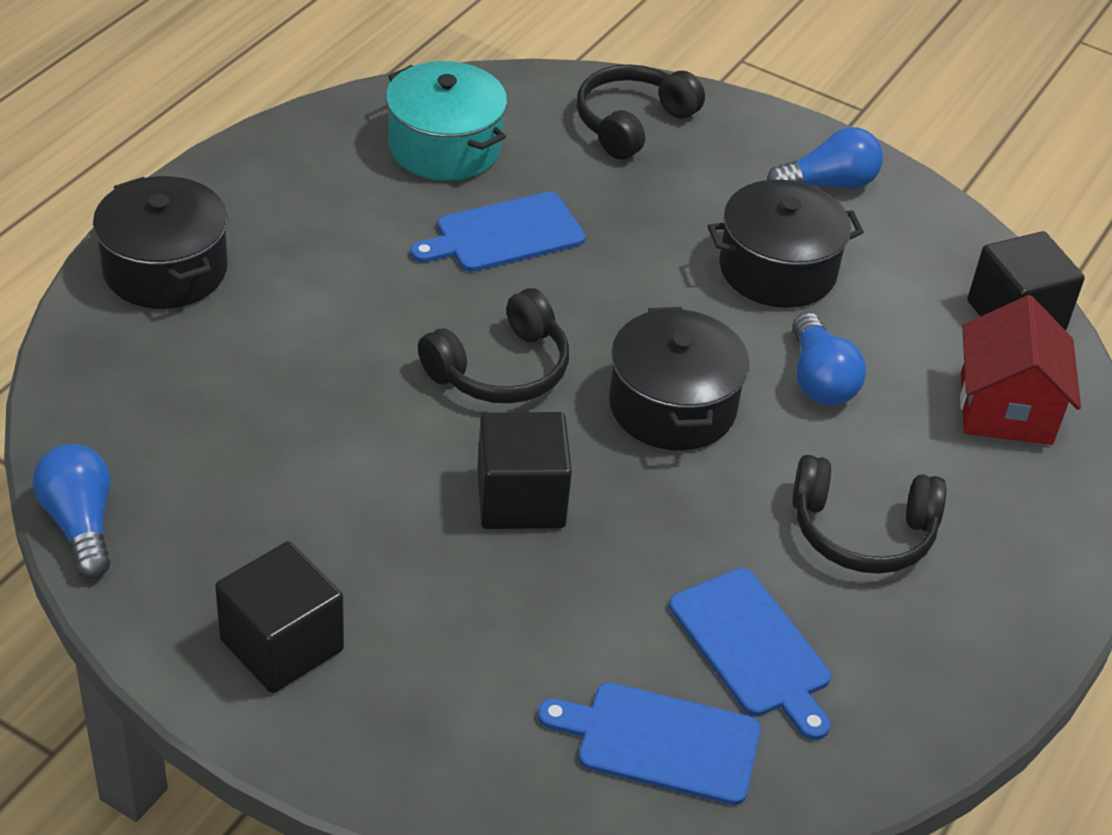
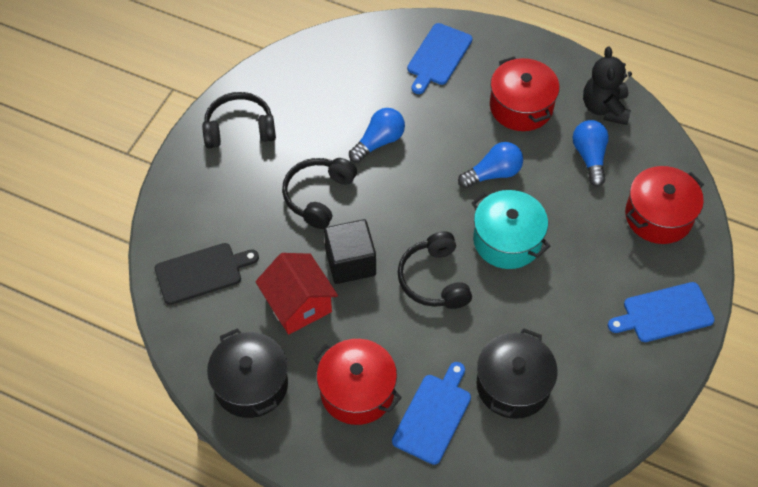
black cube: 3 -> 1
black cutting board: 0 -> 1
black pot: 3 -> 2
black teddy bear: 0 -> 1
red pot: 0 -> 3

